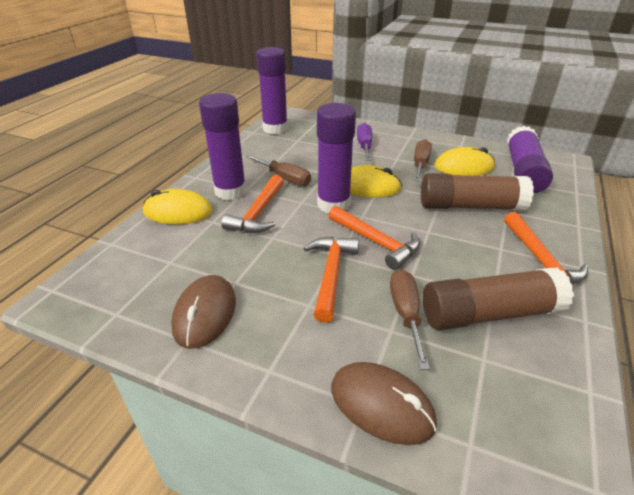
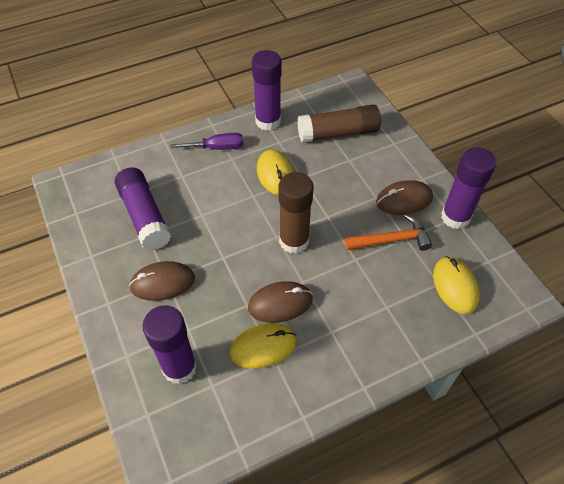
brown mouse: 2 -> 3
brown screwdriver: 3 -> 0
orange hammer: 4 -> 1

